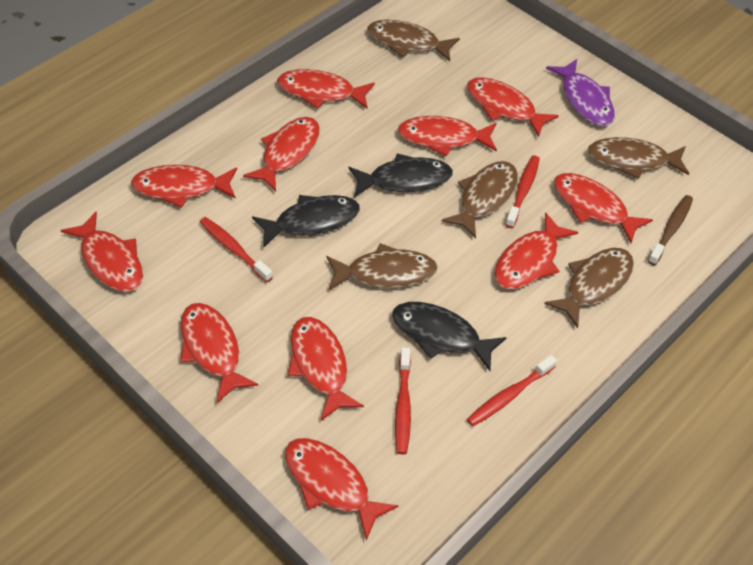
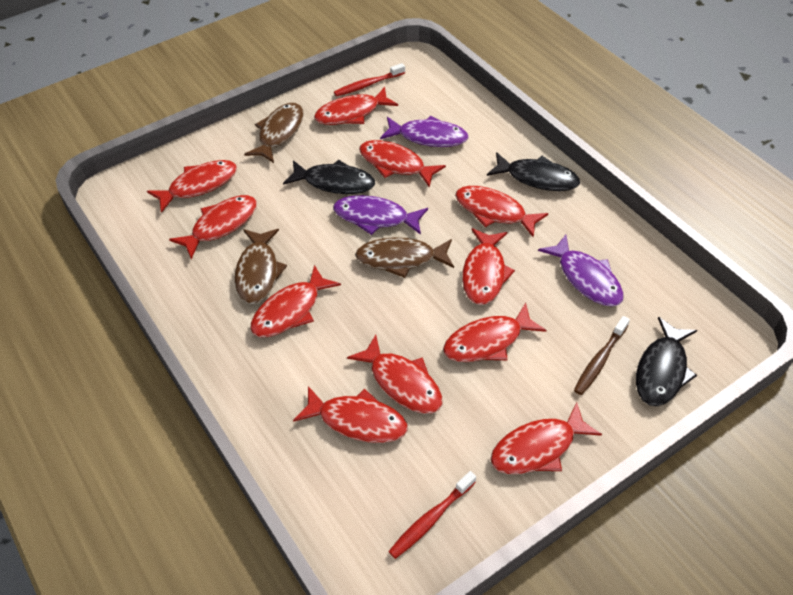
brown fish: 5 -> 3
purple fish: 1 -> 3
red toothbrush: 4 -> 2

